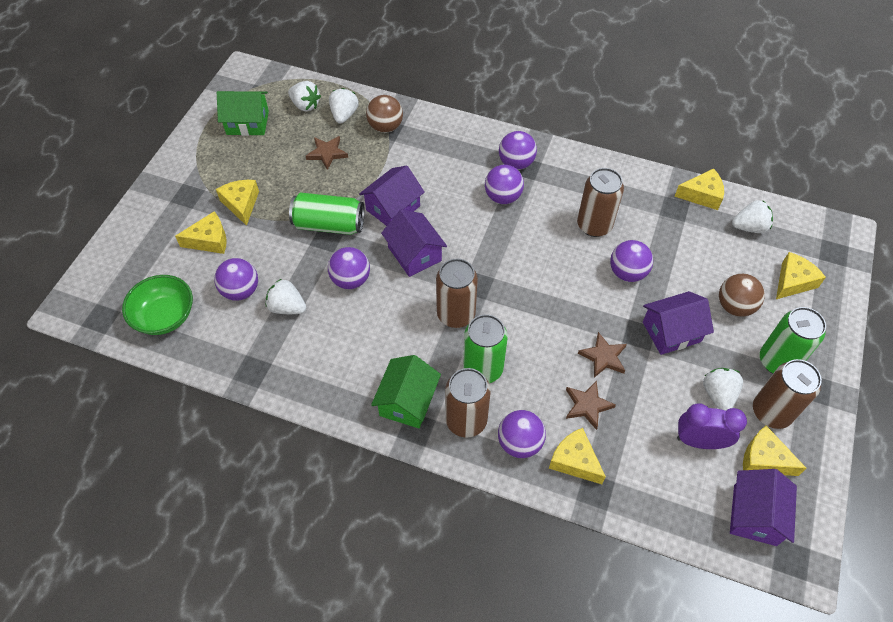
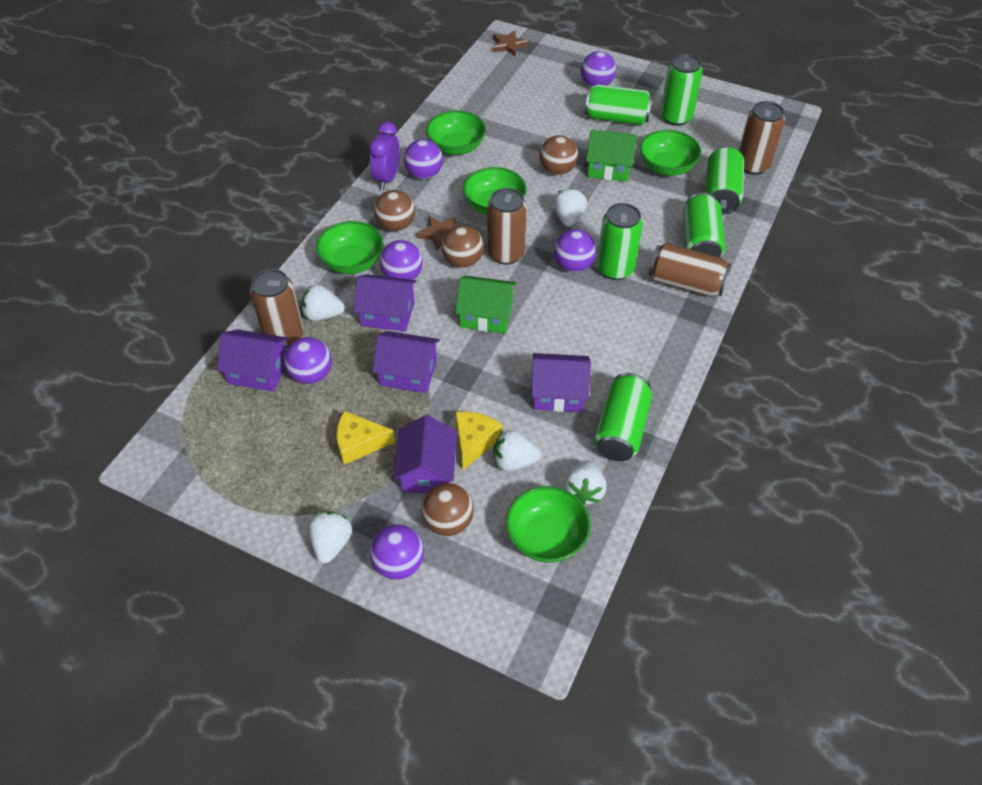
brown ball: 2 -> 4
brown star: 3 -> 2
green bowl: 1 -> 5
green can: 3 -> 6
purple house: 4 -> 5
yellow cheese: 6 -> 2

